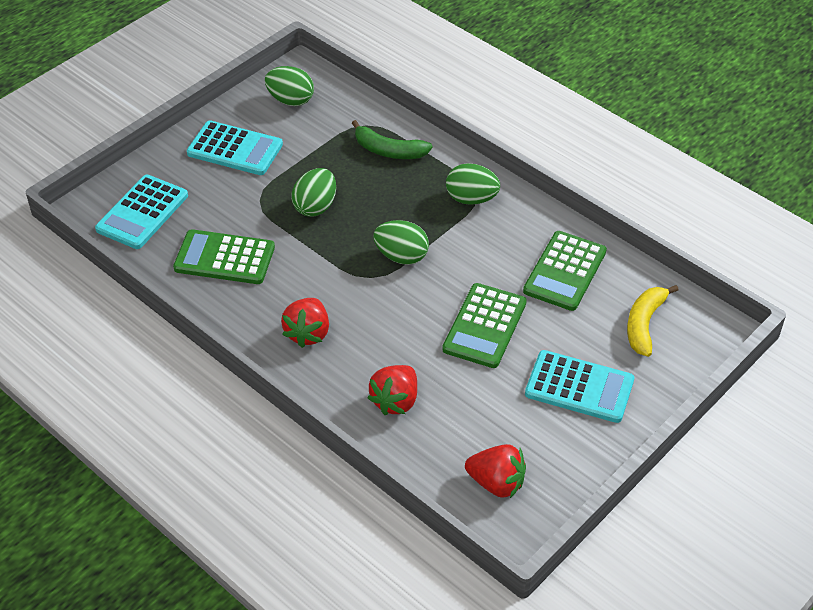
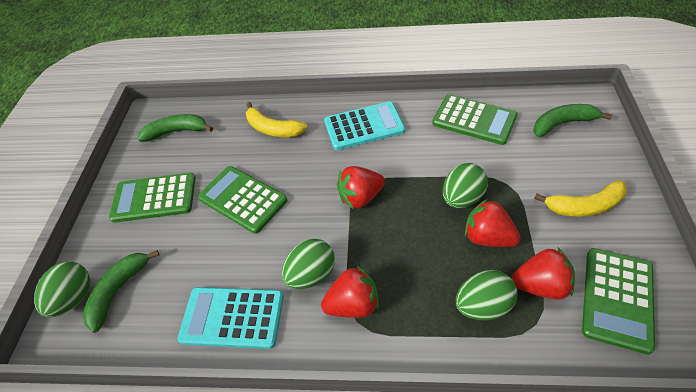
green banana: 1 -> 3
green calculator: 3 -> 4
red strawberry: 3 -> 4
turquoise calculator: 3 -> 2
yellow banana: 1 -> 2

